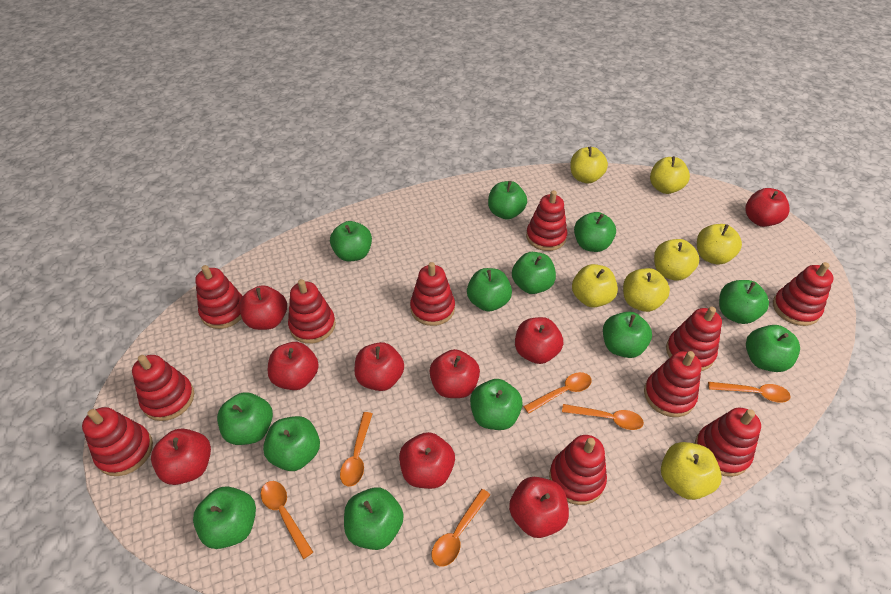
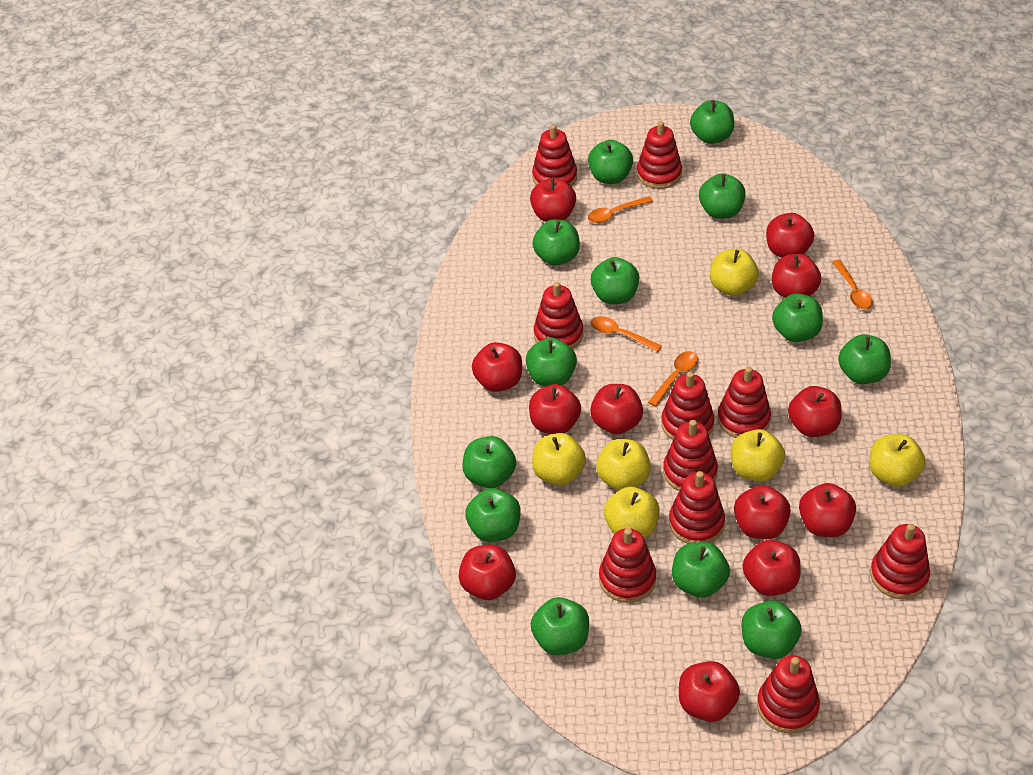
orange spoon: 6 -> 4
red apple: 9 -> 12
red stacking toy: 11 -> 10
yellow apple: 7 -> 6

